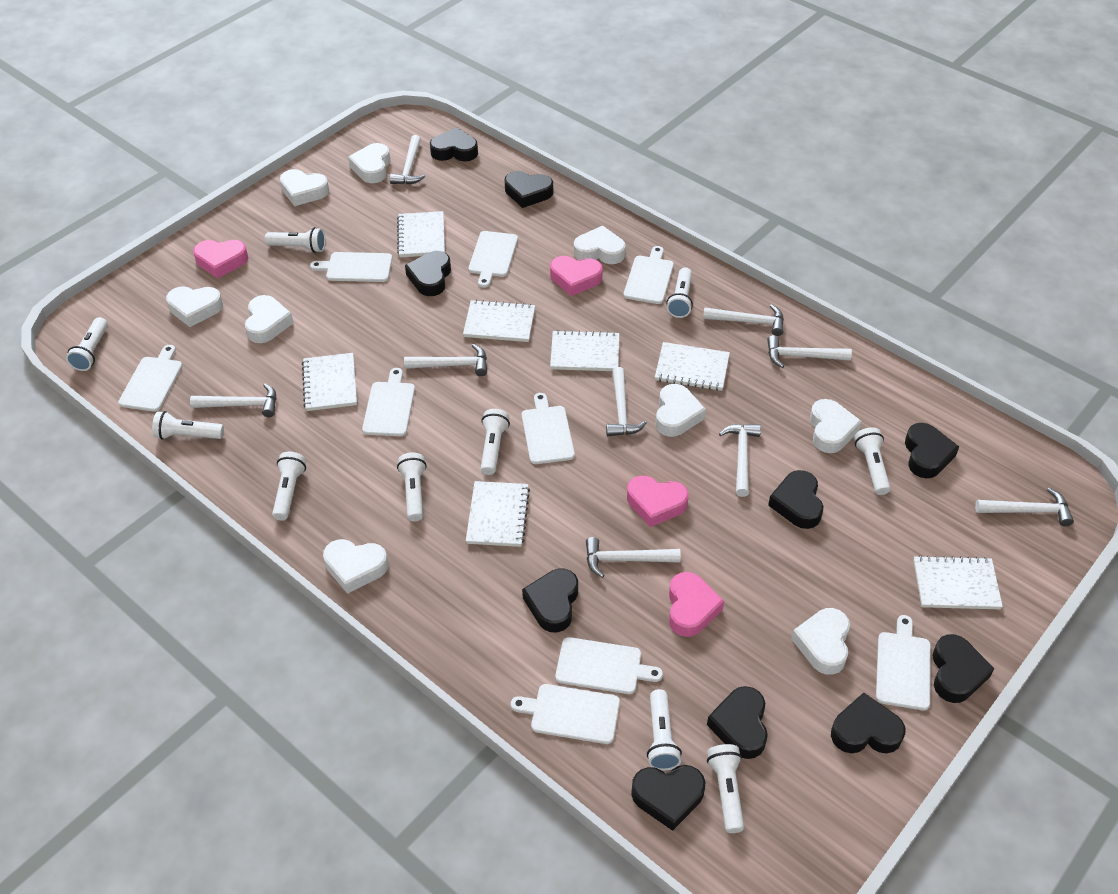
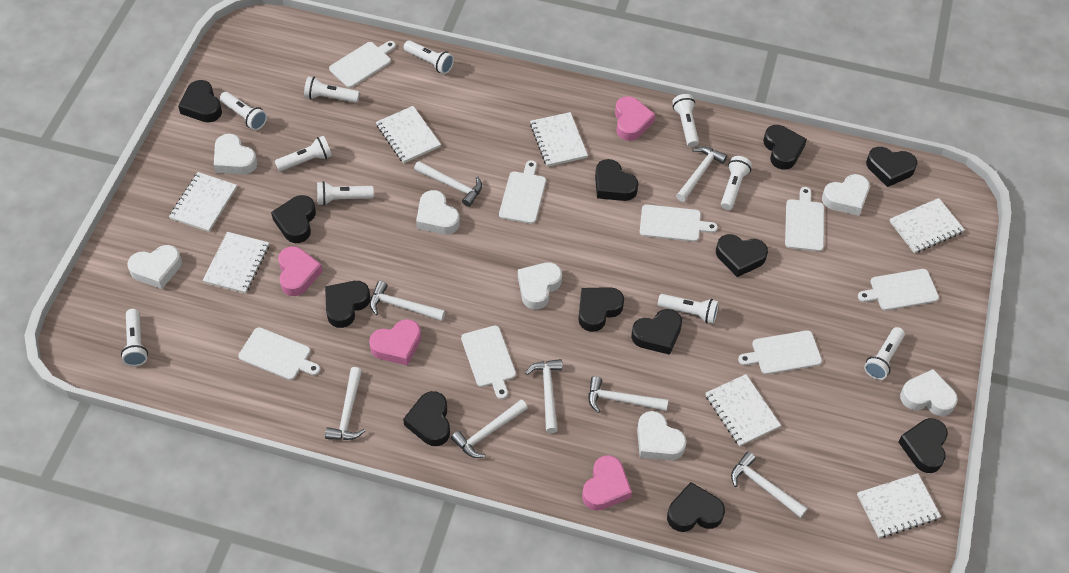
black heart: 10 -> 12
white cutting board: 9 -> 8
white hammer: 9 -> 8
white heart: 9 -> 7

